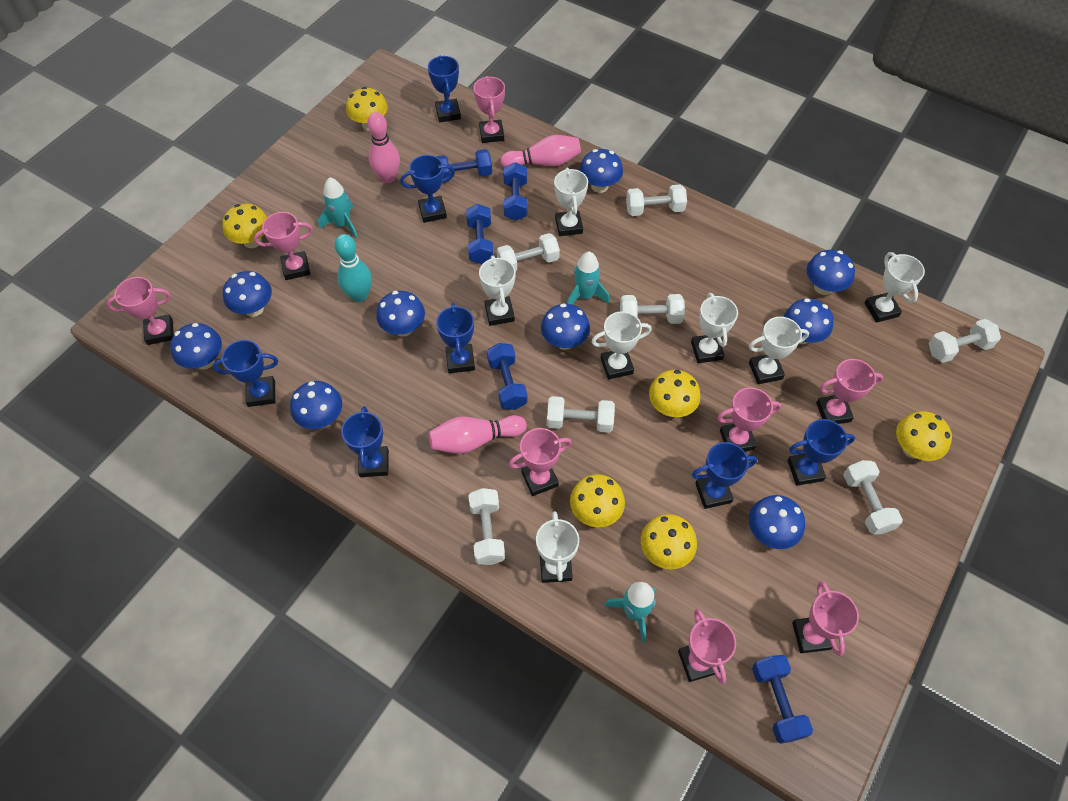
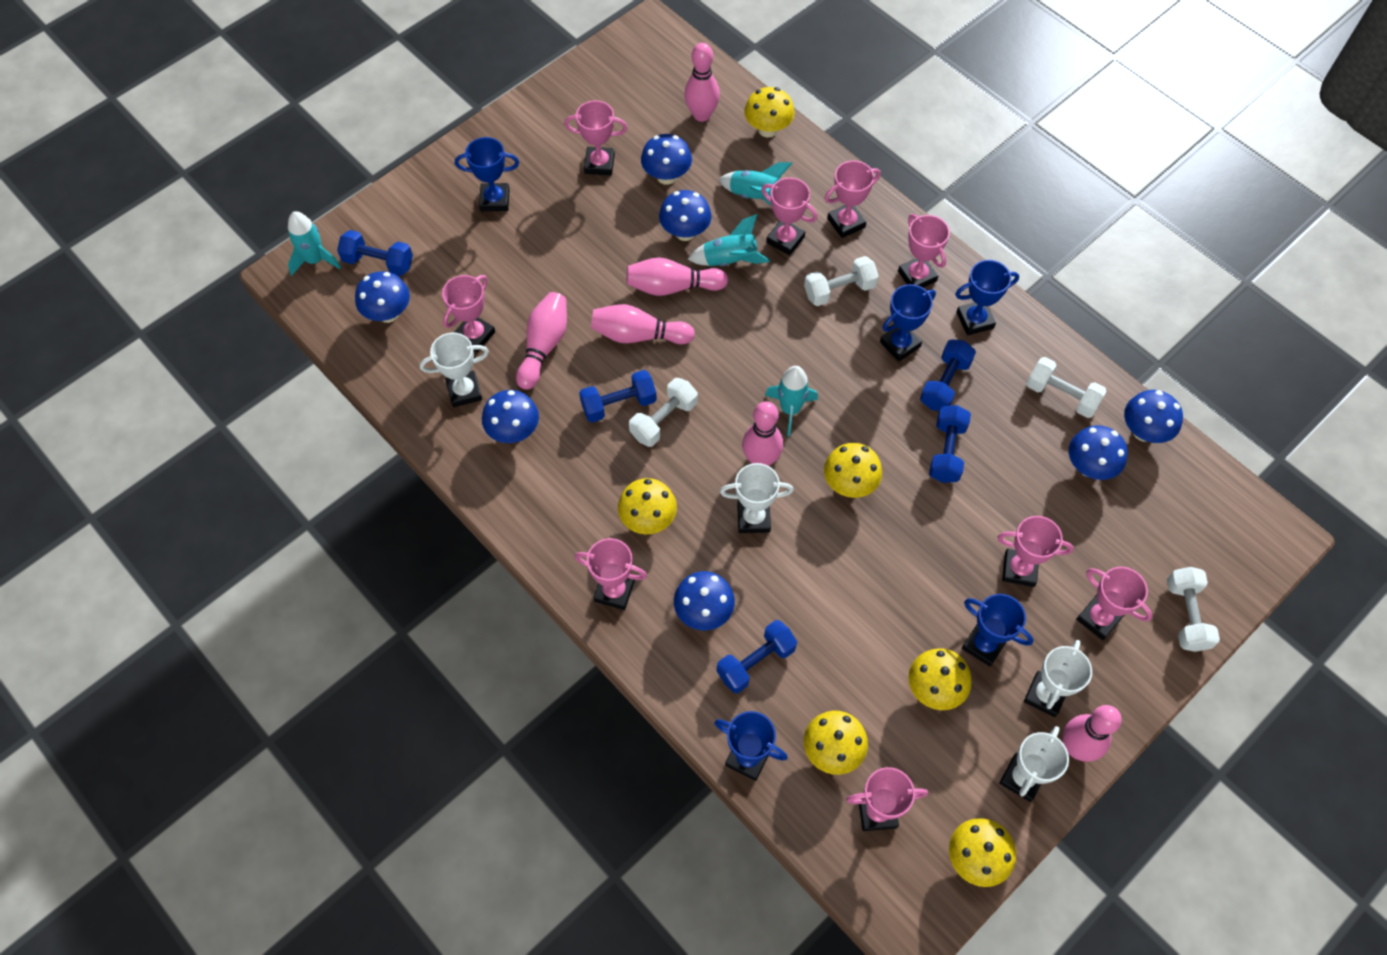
blue mushroom: 9 -> 7
blue trophy: 7 -> 5
pink bowling pin: 3 -> 6
pink trophy: 8 -> 9
turquoise bowling pin: 1 -> 0
turquoise rocket: 3 -> 4
white dumbbell: 7 -> 4
white trophy: 7 -> 4

